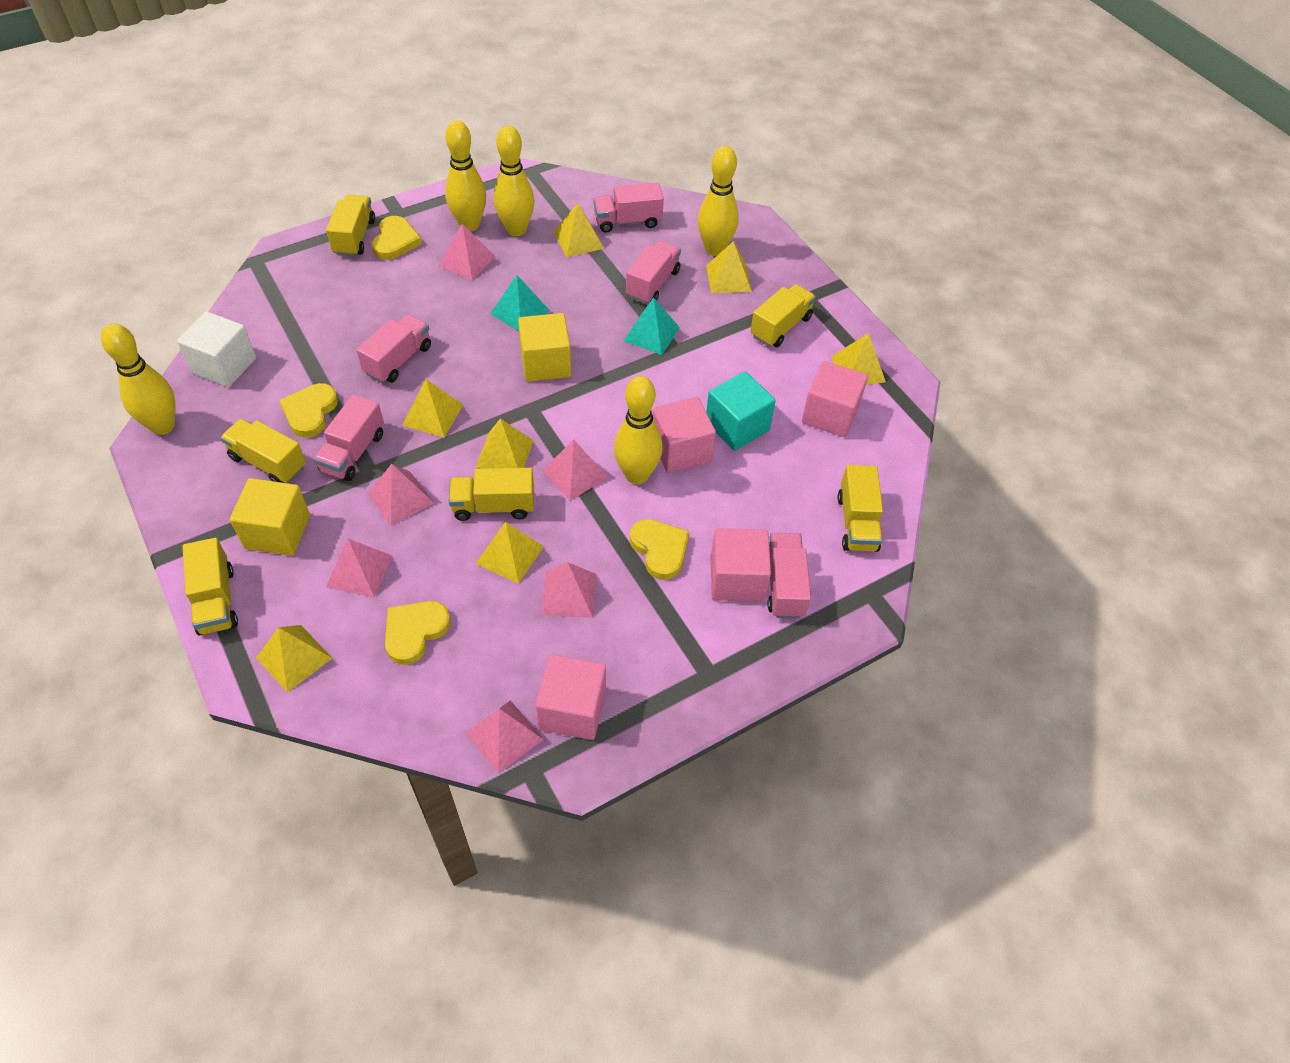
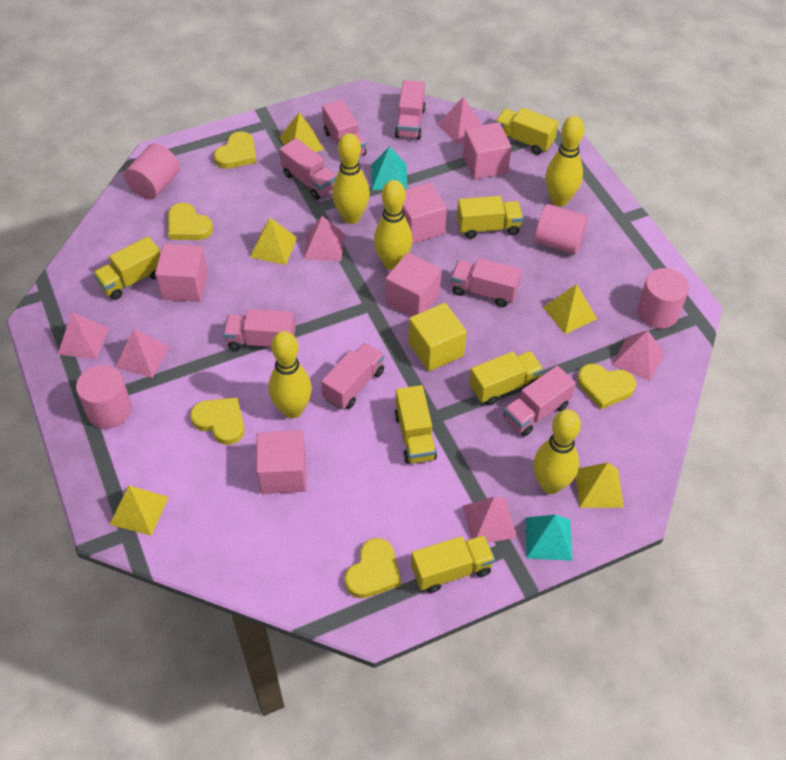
pink cube: 4 -> 5
pink cylinder: 0 -> 4
pink truck: 5 -> 7
turquoise cube: 1 -> 0
white cube: 1 -> 0
yellow cube: 2 -> 1
yellow heart: 4 -> 5
yellow pyramid: 7 -> 5

